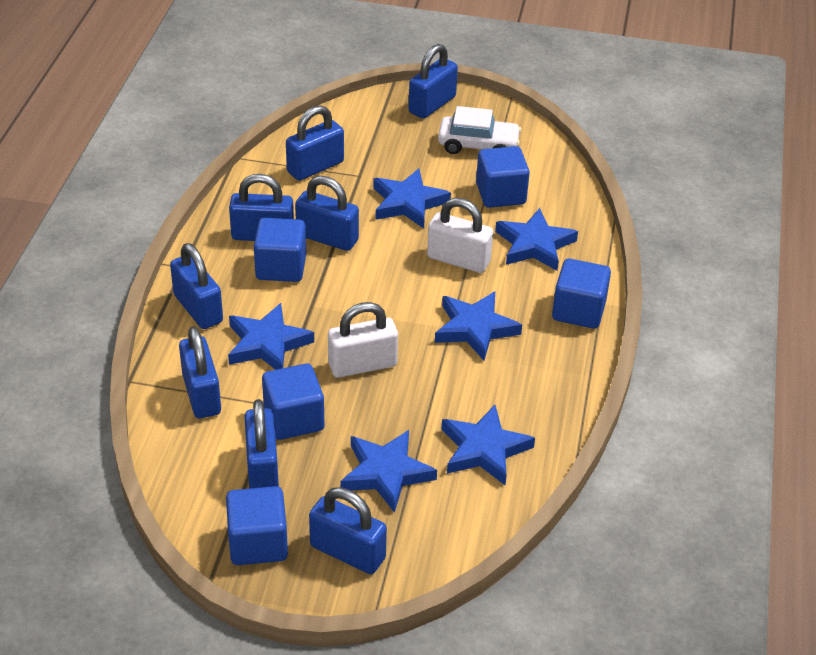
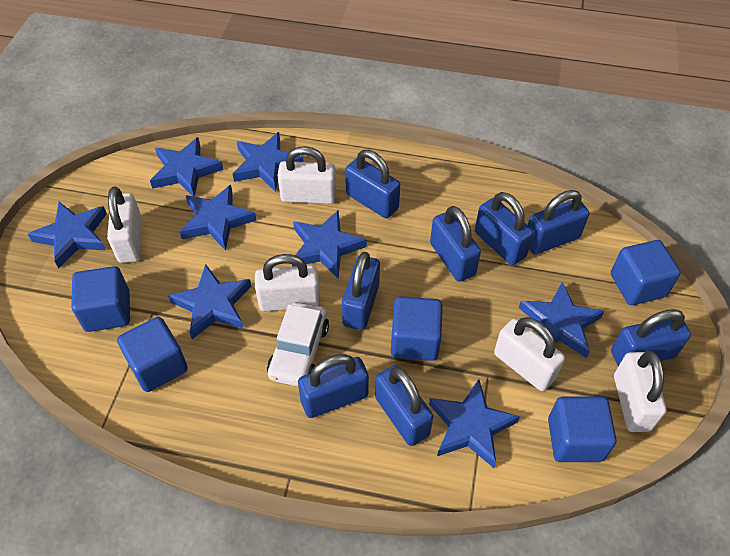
blue star: 6 -> 8
white padlock: 2 -> 5

